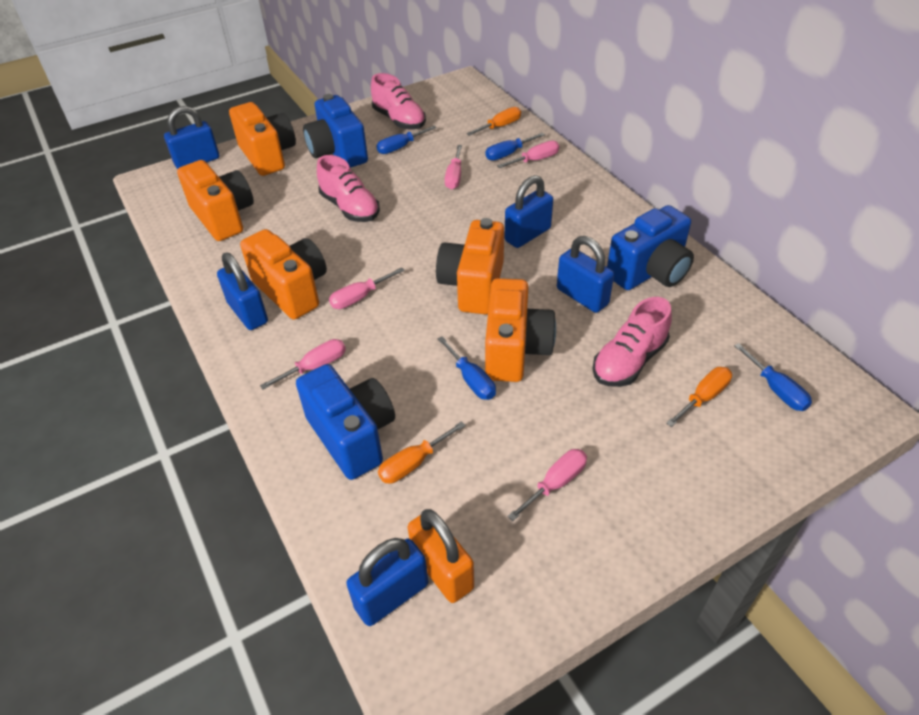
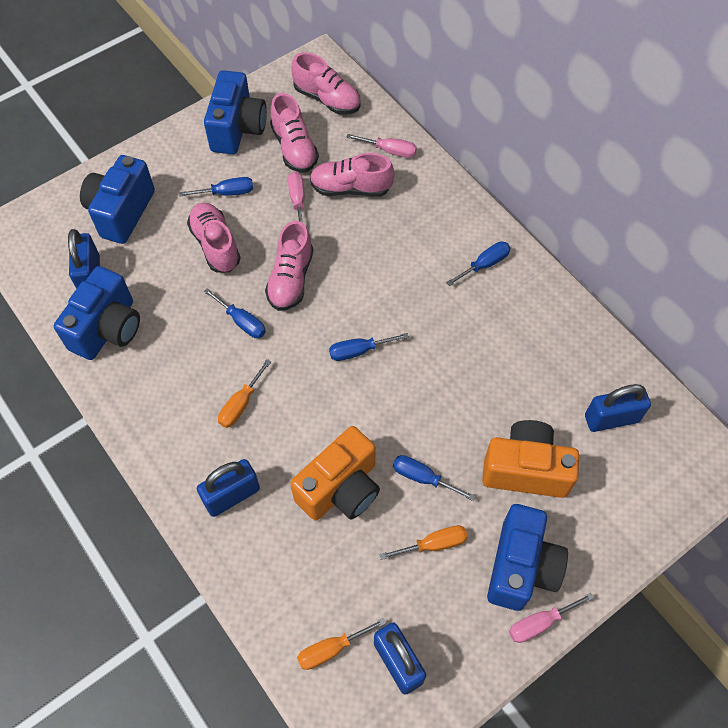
blue camera: 3 -> 4
blue padlock: 5 -> 4
blue screwdriver: 4 -> 5
orange camera: 5 -> 2
orange padlock: 1 -> 0
pink screwdriver: 5 -> 3
pink shoe: 3 -> 5

